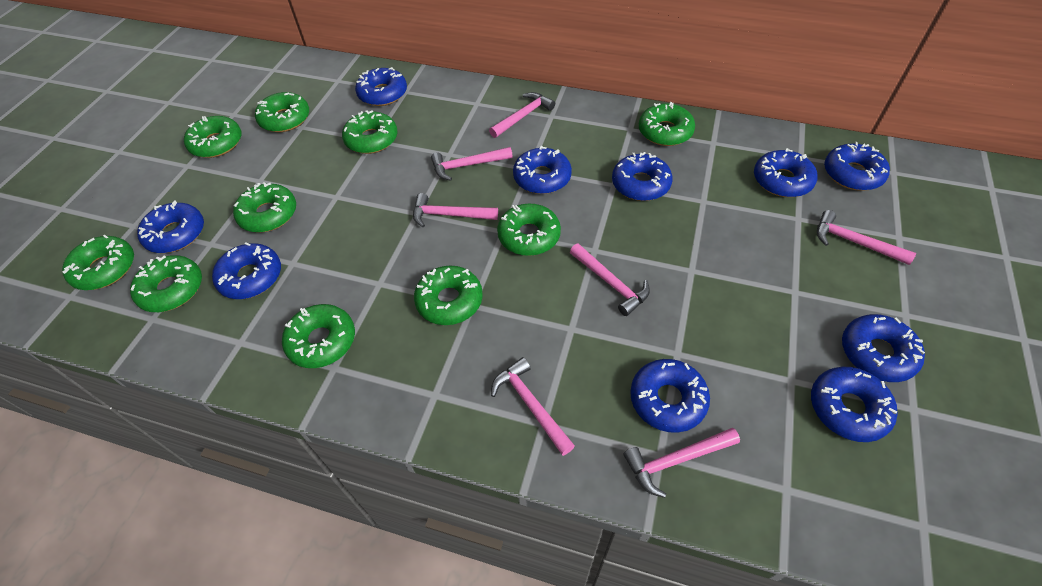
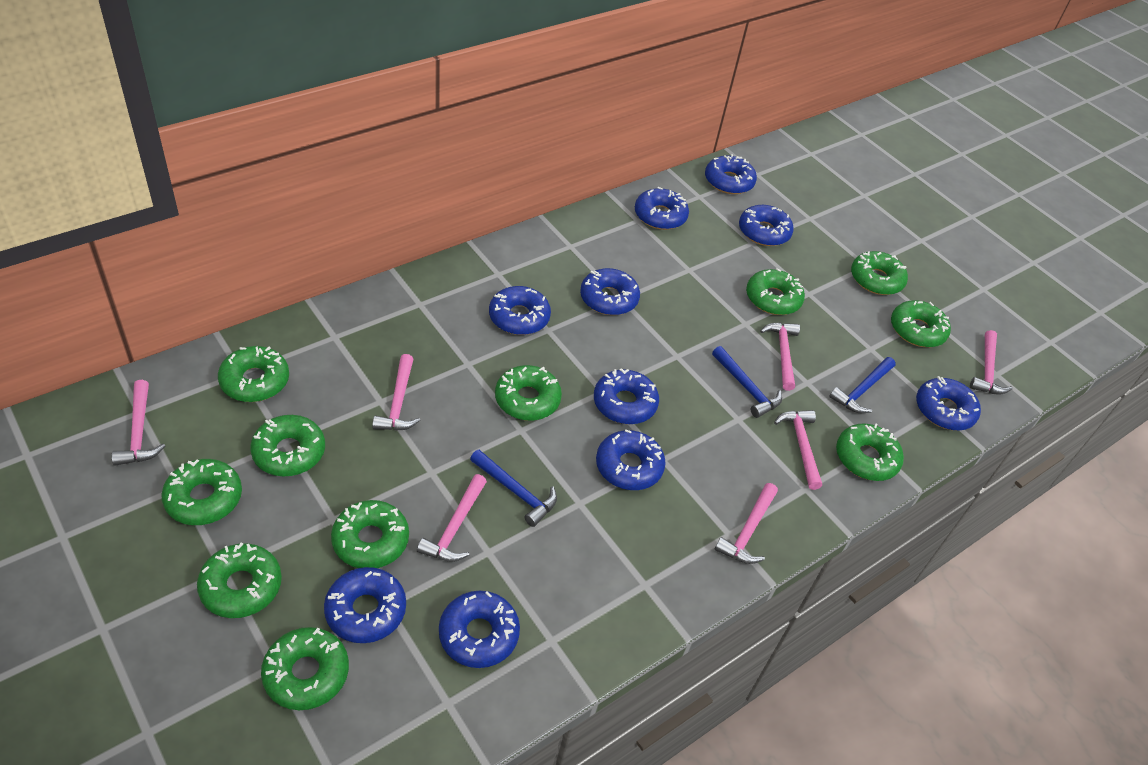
blue hammer: 0 -> 3
green donut: 10 -> 11

